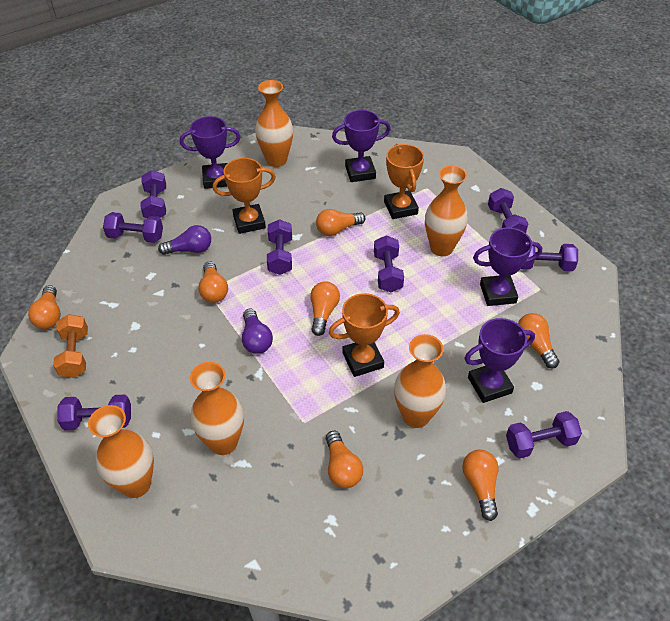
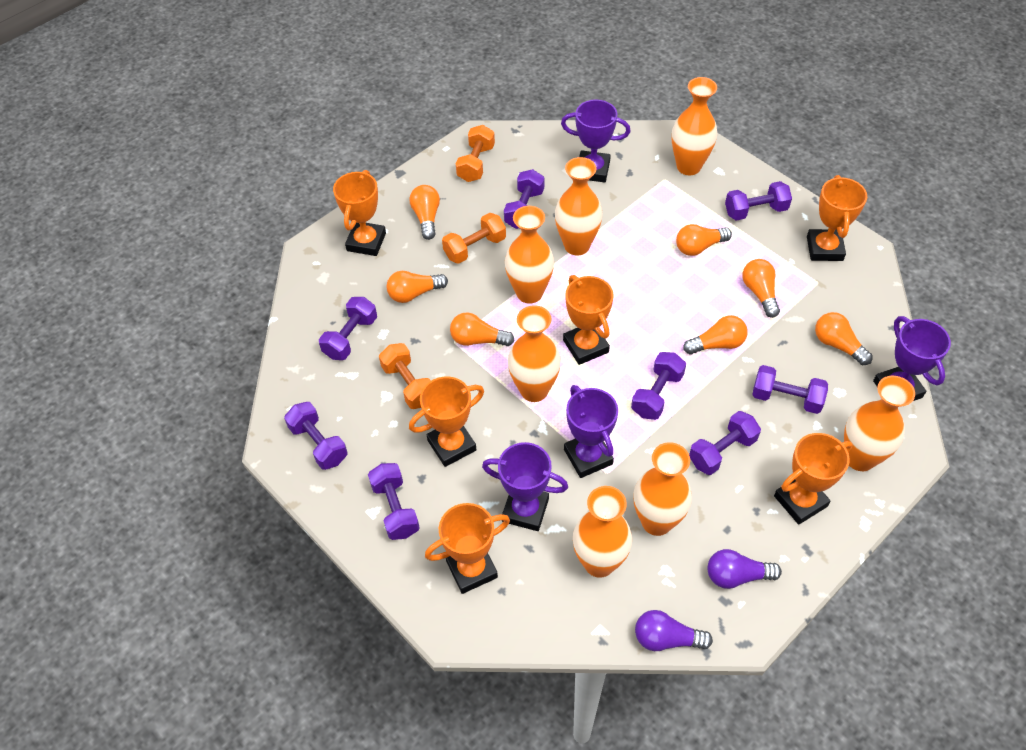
orange dumbbell: 1 -> 3
orange trophy: 3 -> 6
orange vase: 5 -> 7

